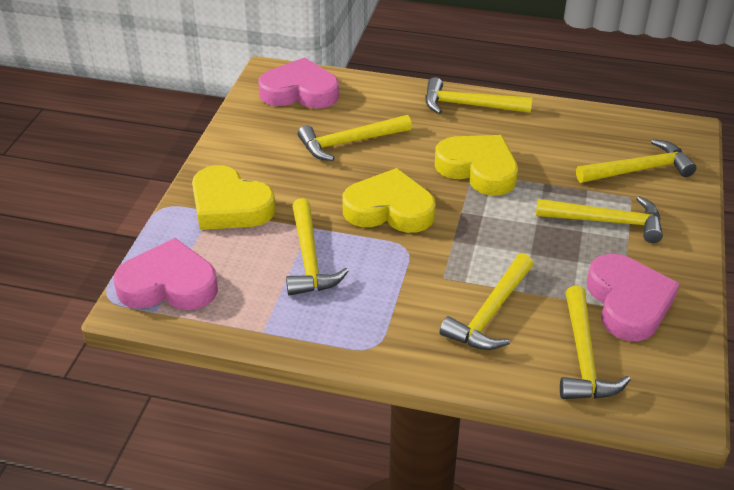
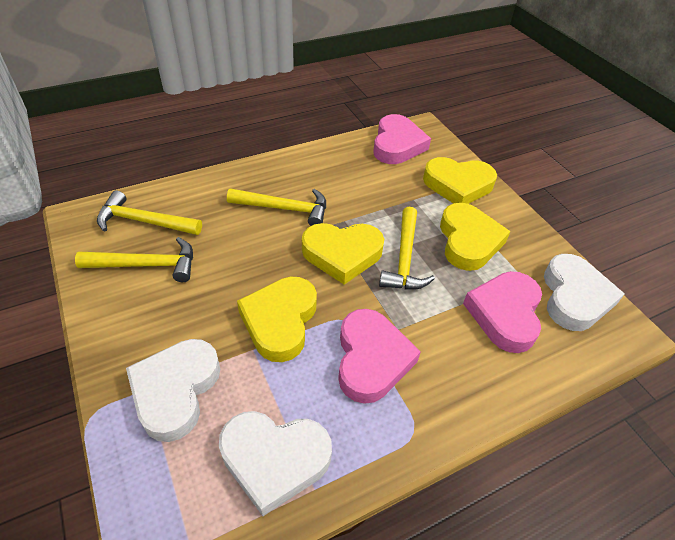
white heart: 0 -> 3
yellow hammer: 7 -> 4
yellow heart: 3 -> 4

